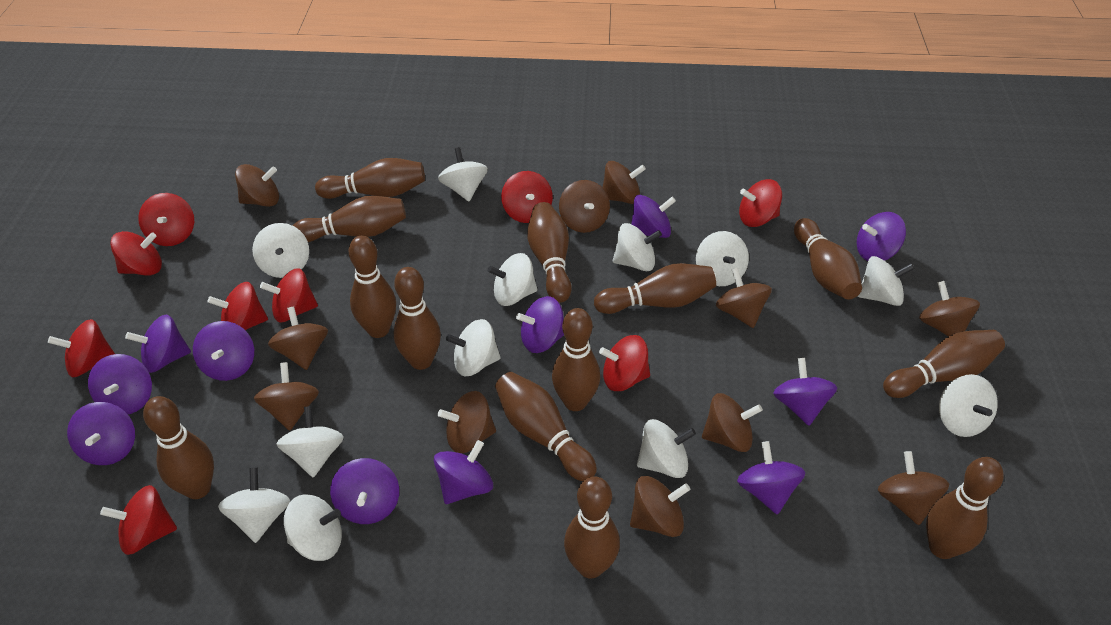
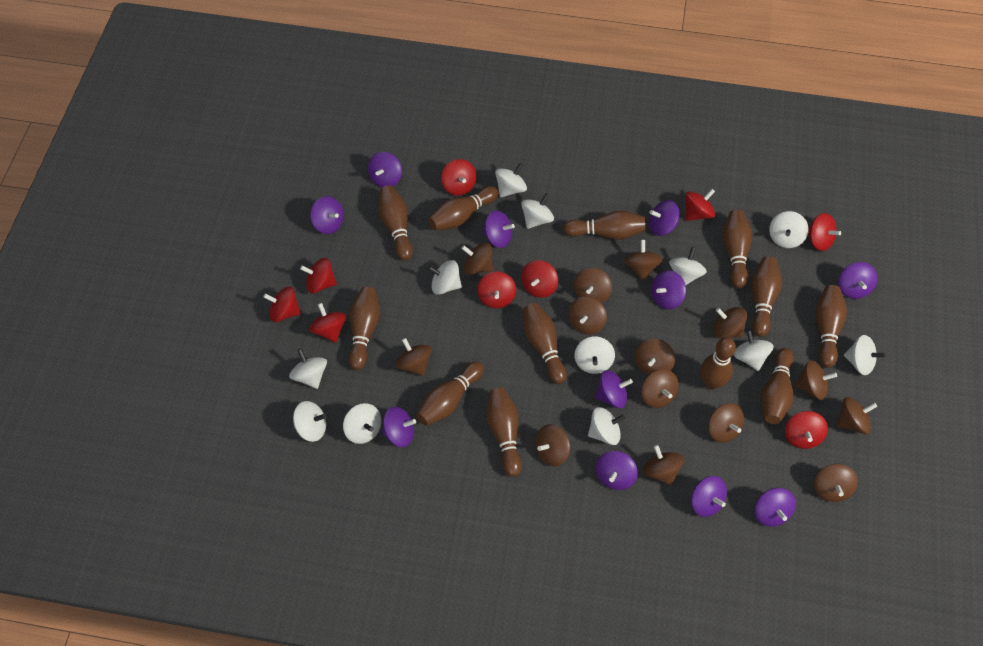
brown bowling pin: 13 -> 12
brown spinning top: 11 -> 14

